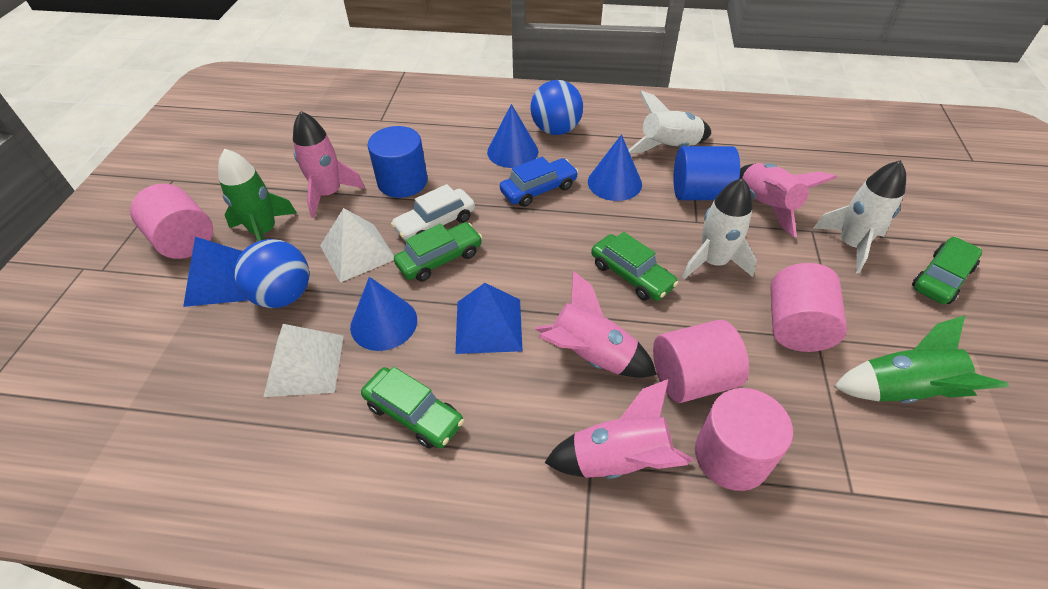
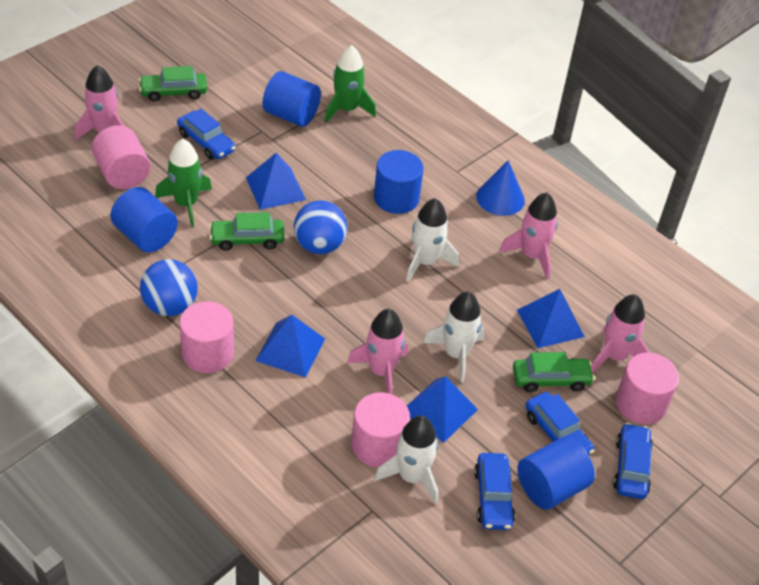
blue car: 1 -> 4
blue cone: 3 -> 1
blue cylinder: 2 -> 4
blue pyramid: 2 -> 4
green car: 4 -> 3
white car: 1 -> 0
white pyramid: 2 -> 0

